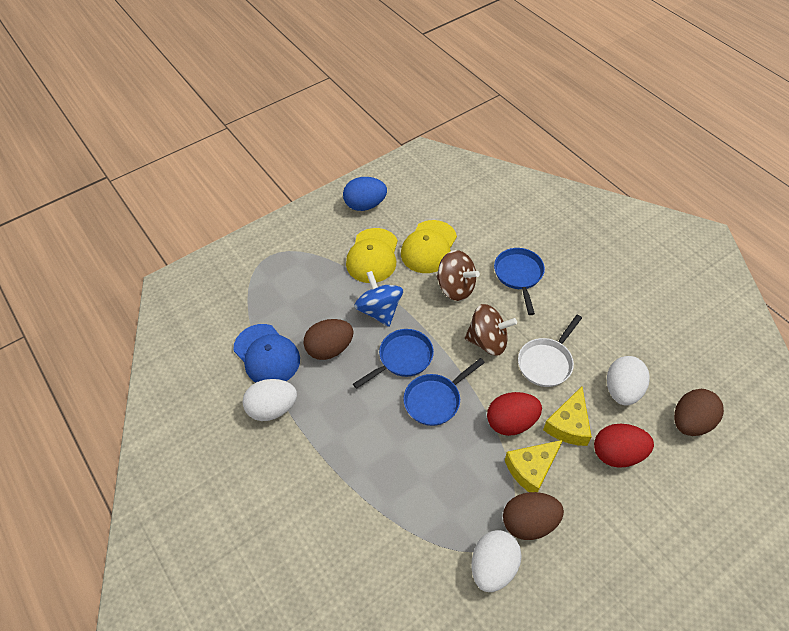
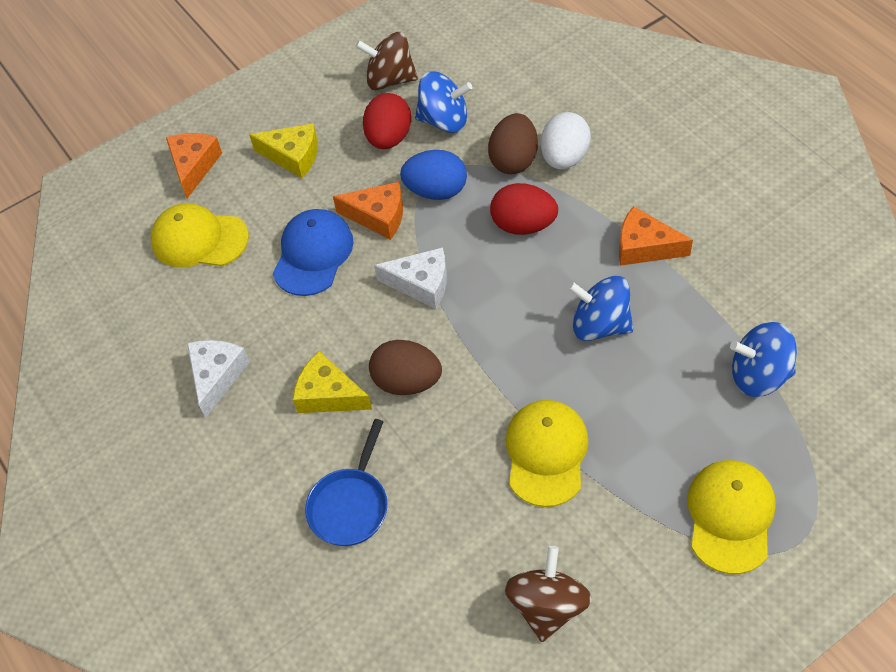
blue pan: 3 -> 1
blue spinning top: 1 -> 3
brown egg: 3 -> 2
orange cheese: 0 -> 3
white cheese: 0 -> 2
white egg: 3 -> 1
white pan: 1 -> 0
yellow cap: 2 -> 3

